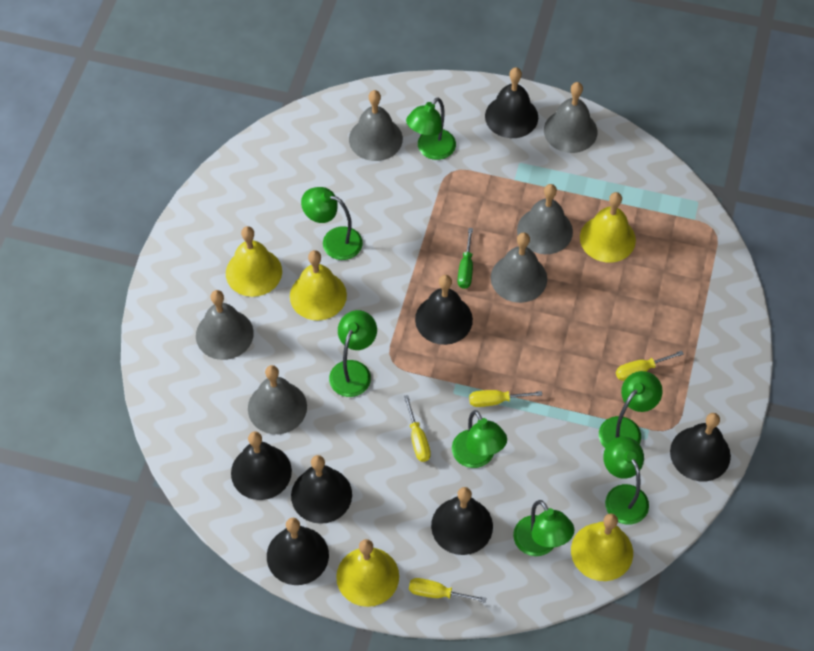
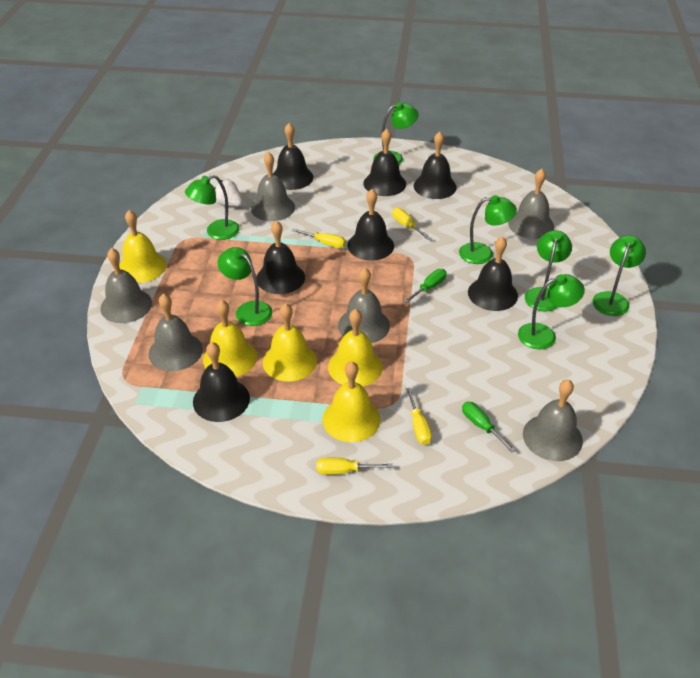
green screwdriver: 1 -> 2
white strawberry: 0 -> 1

